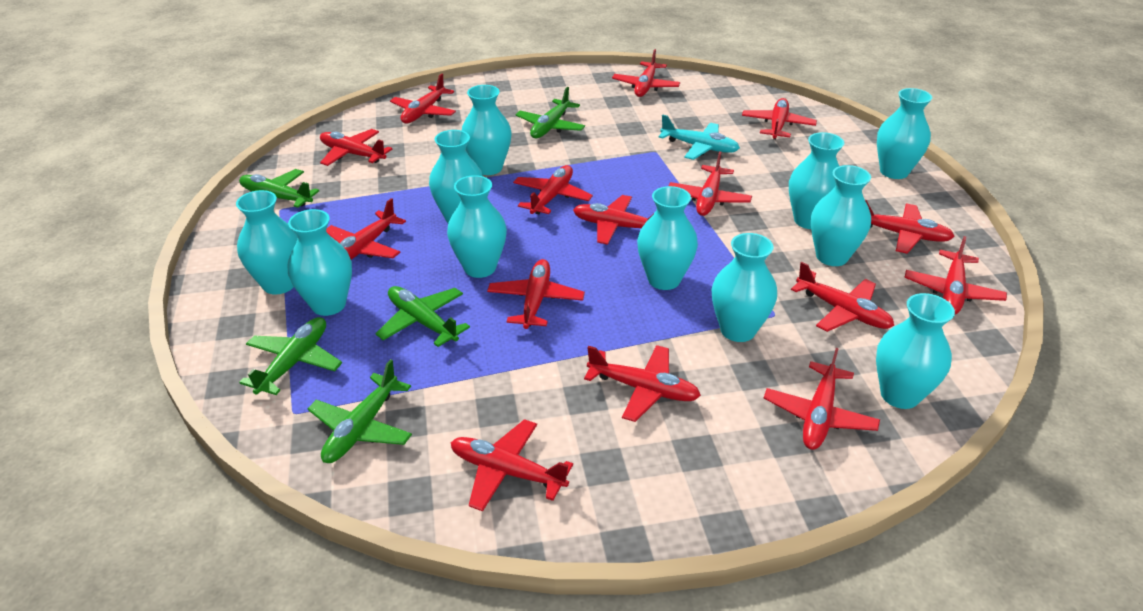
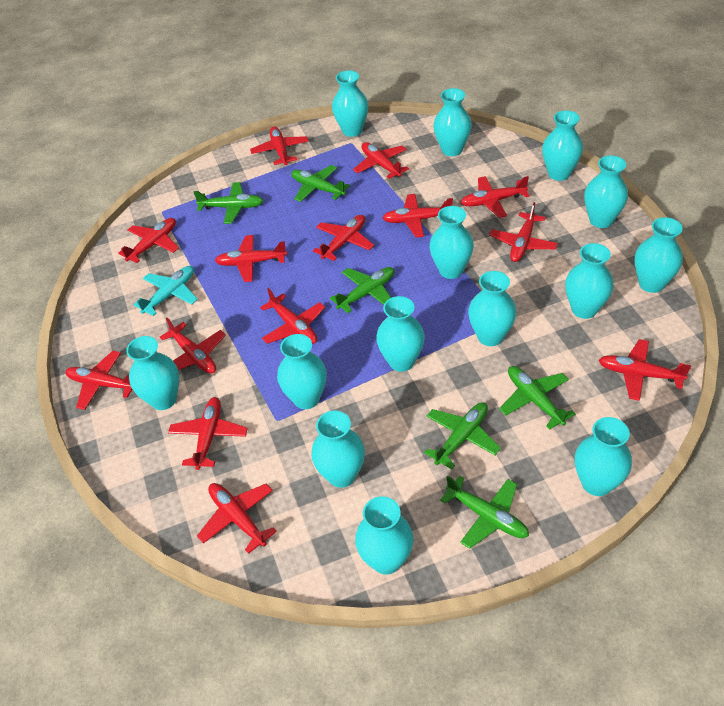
green plane: 5 -> 6
red plane: 15 -> 14
turquoise vase: 11 -> 14

